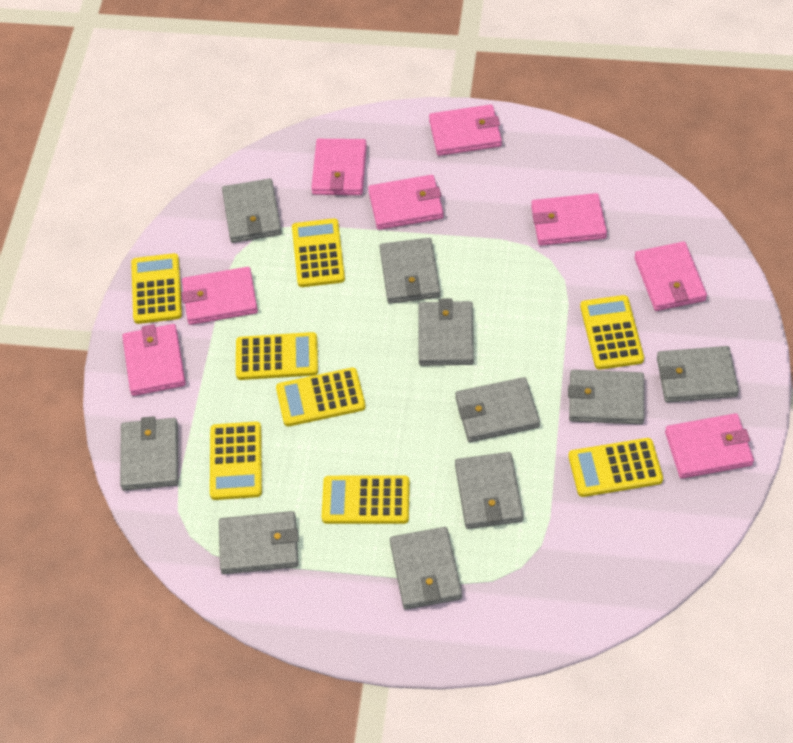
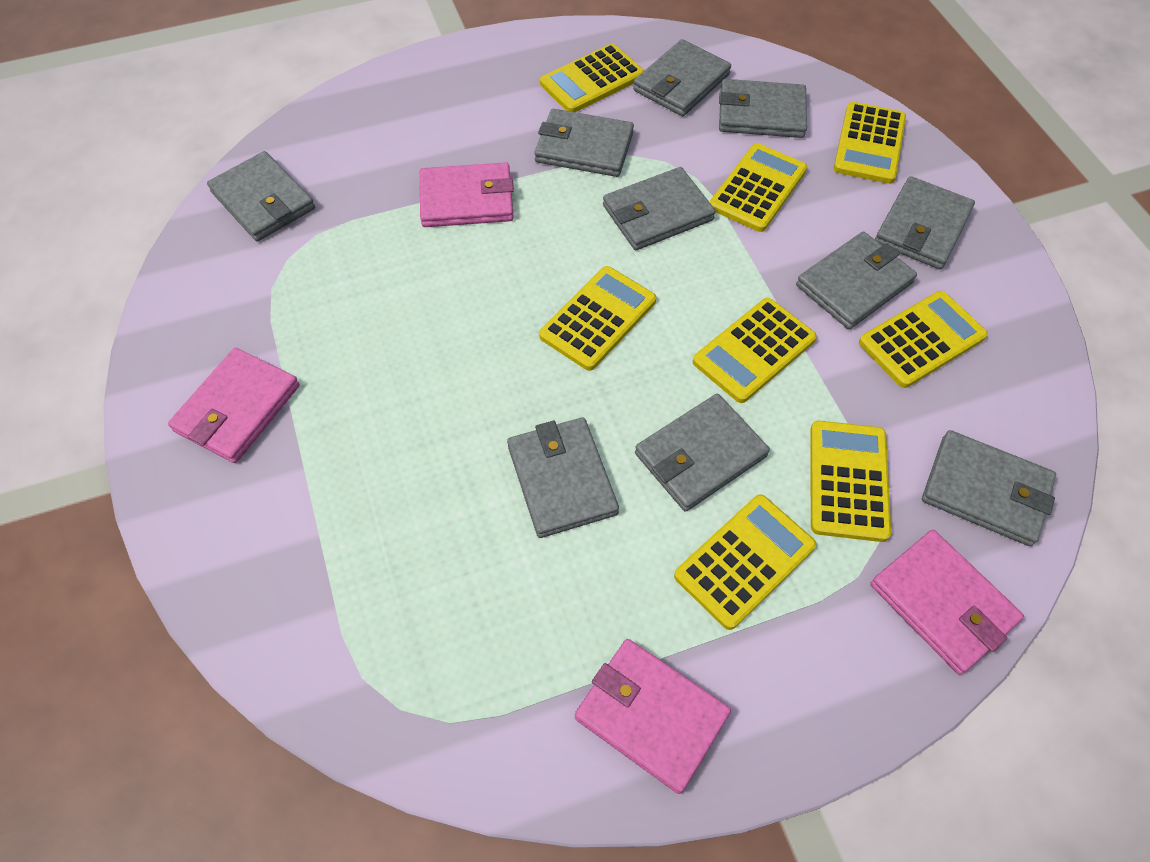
pink wallet: 8 -> 4

